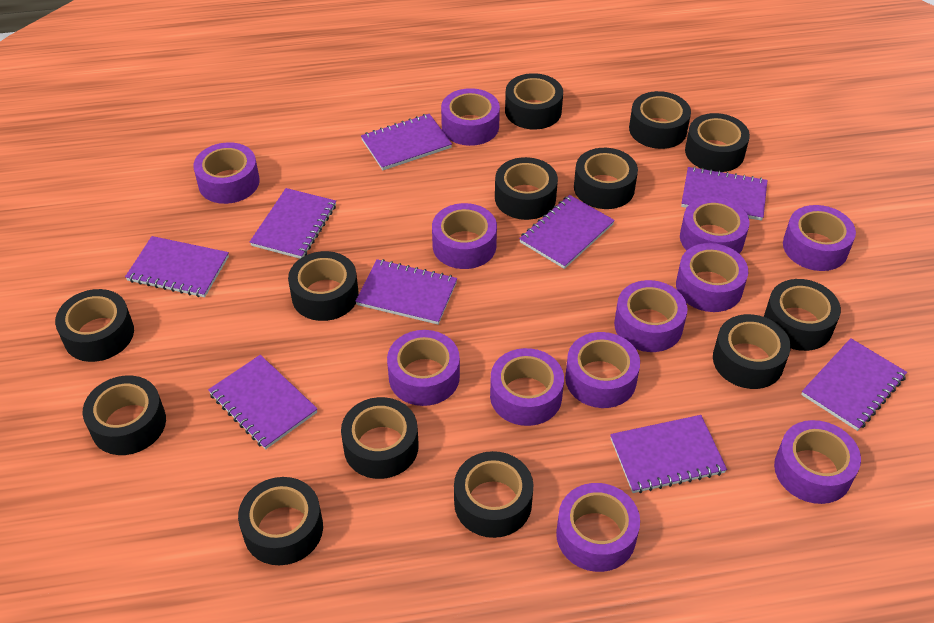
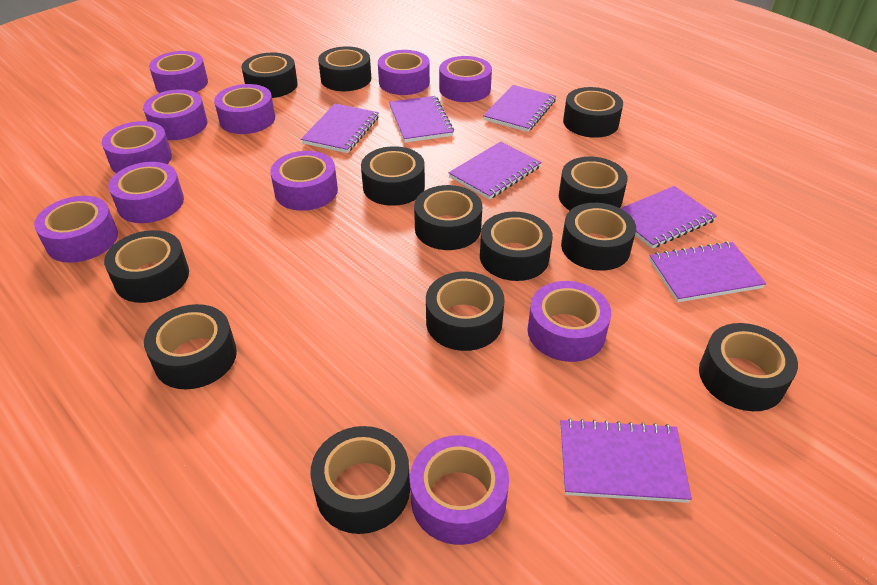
purple notebook: 9 -> 7
purple tape: 12 -> 11

